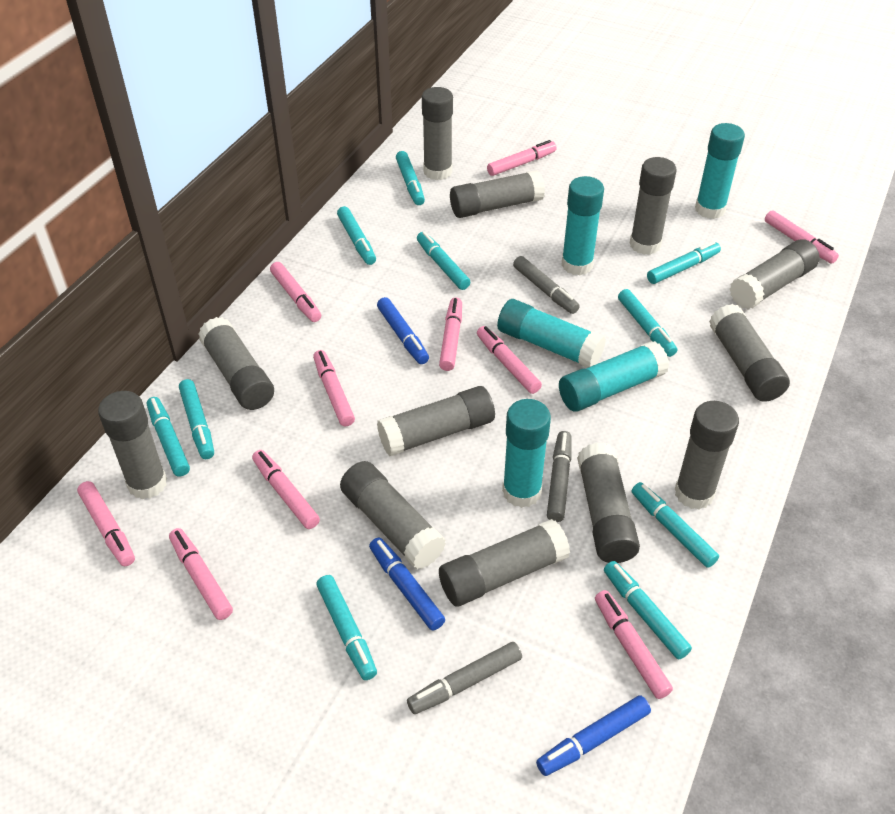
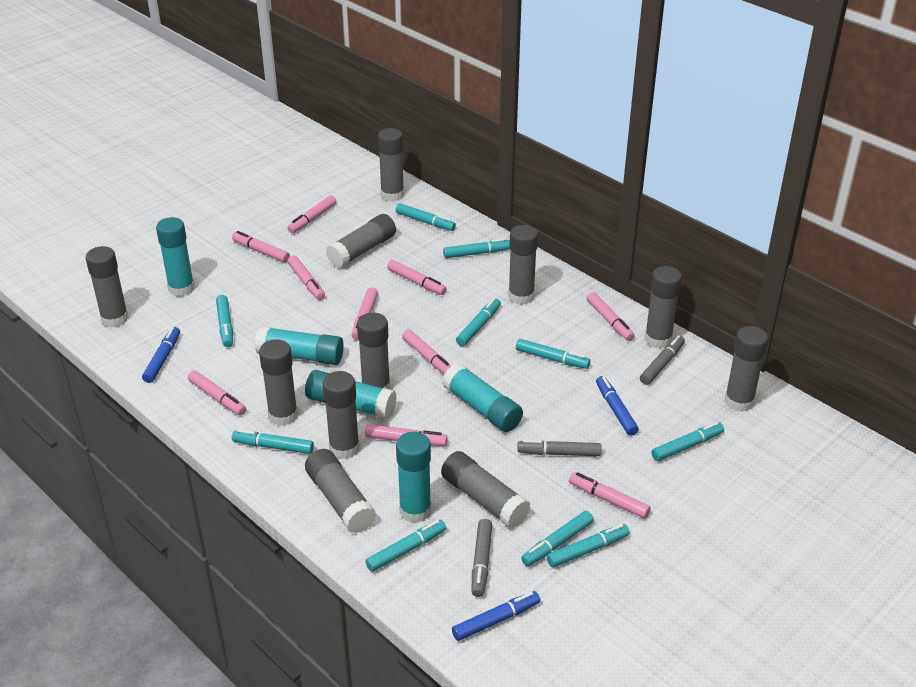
grey glue stick: 12 -> 11

